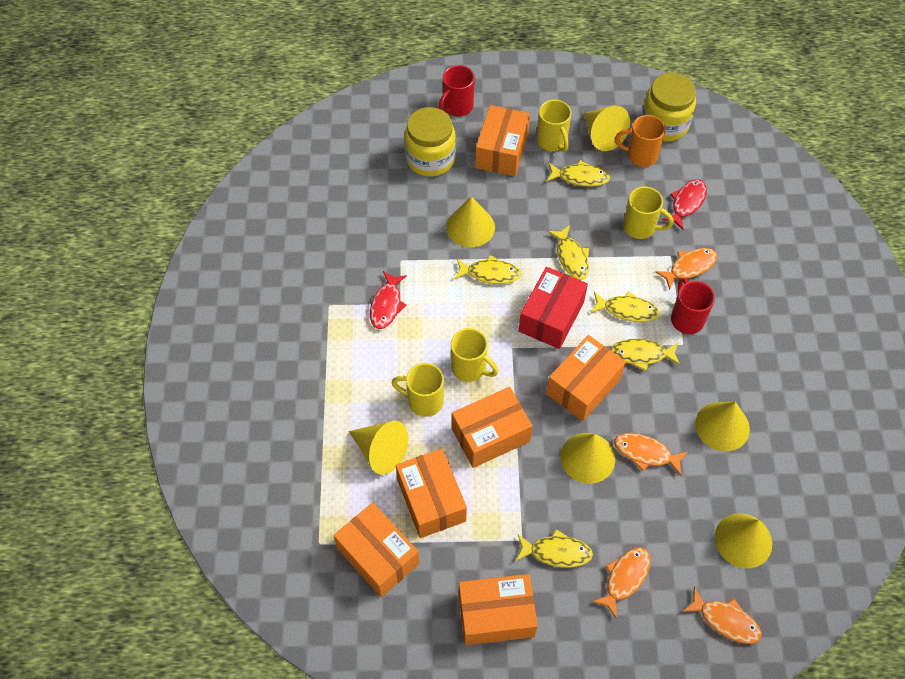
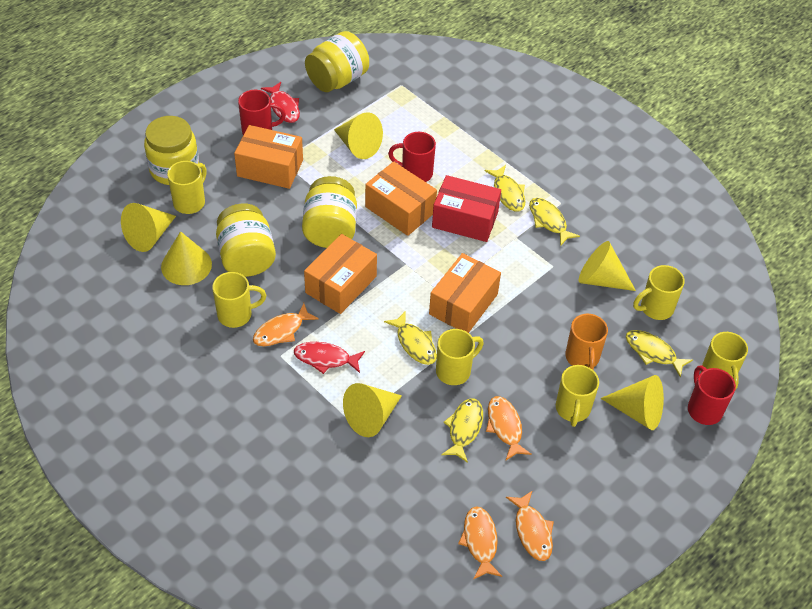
orange box: 6 -> 4
red mug: 2 -> 3
yellow fish: 6 -> 5
yellow jar: 2 -> 4
yellow mug: 4 -> 6

